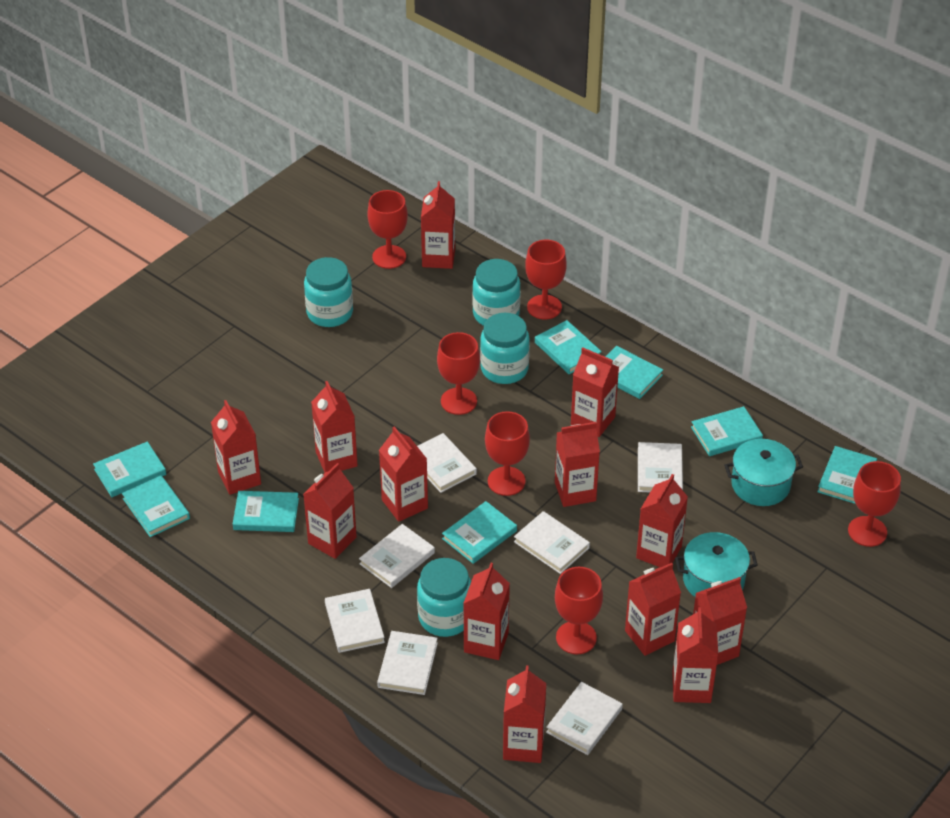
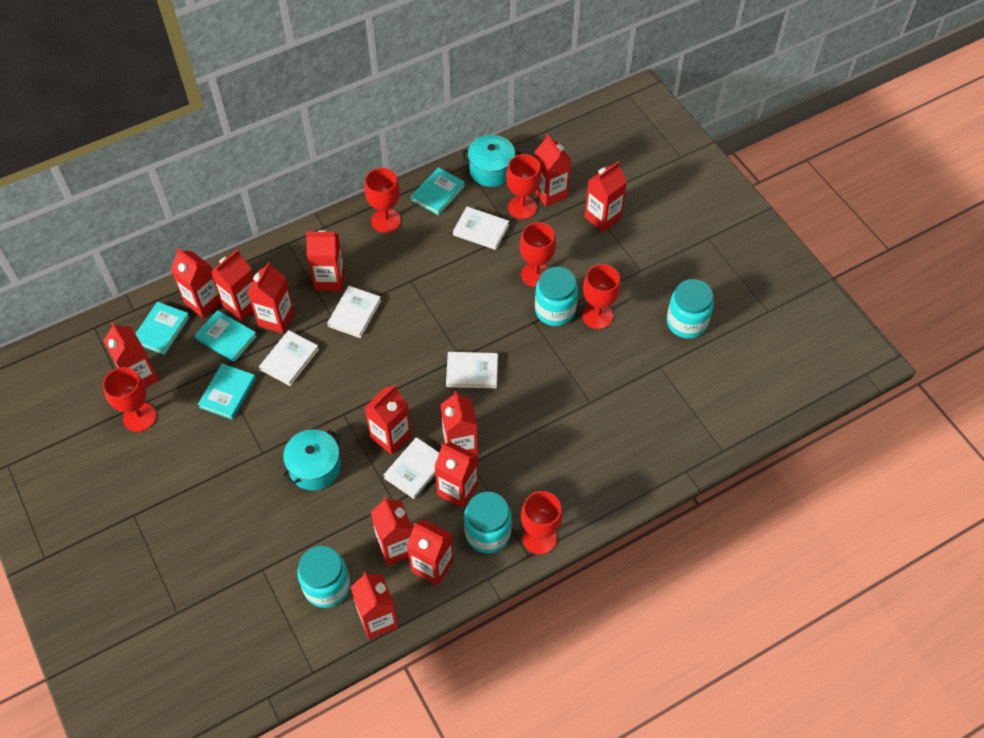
turquoise book: 8 -> 4
white book: 7 -> 5

